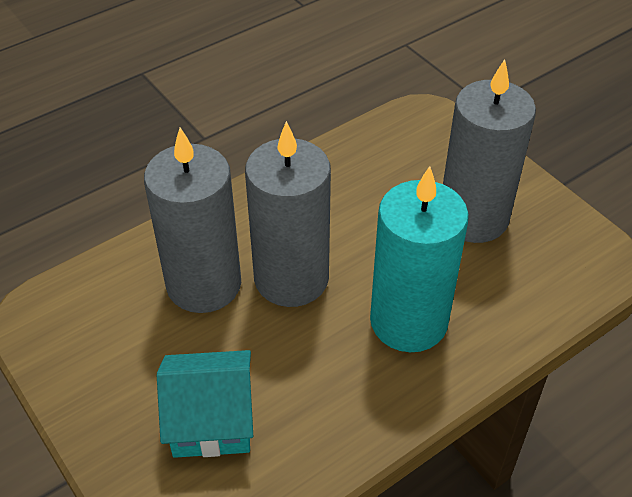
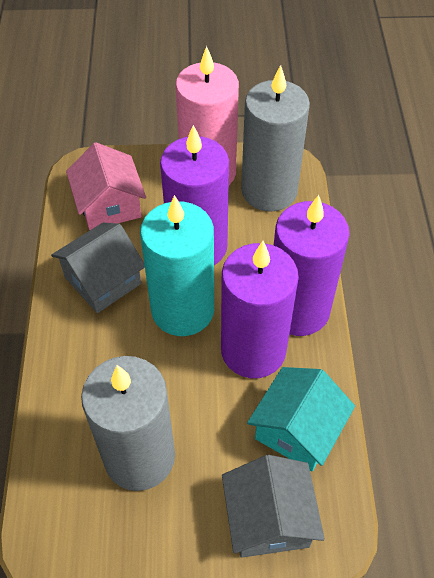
grey candle: 3 -> 2
grey house: 0 -> 2
pink candle: 0 -> 1
pink house: 0 -> 1
purple candle: 0 -> 3

